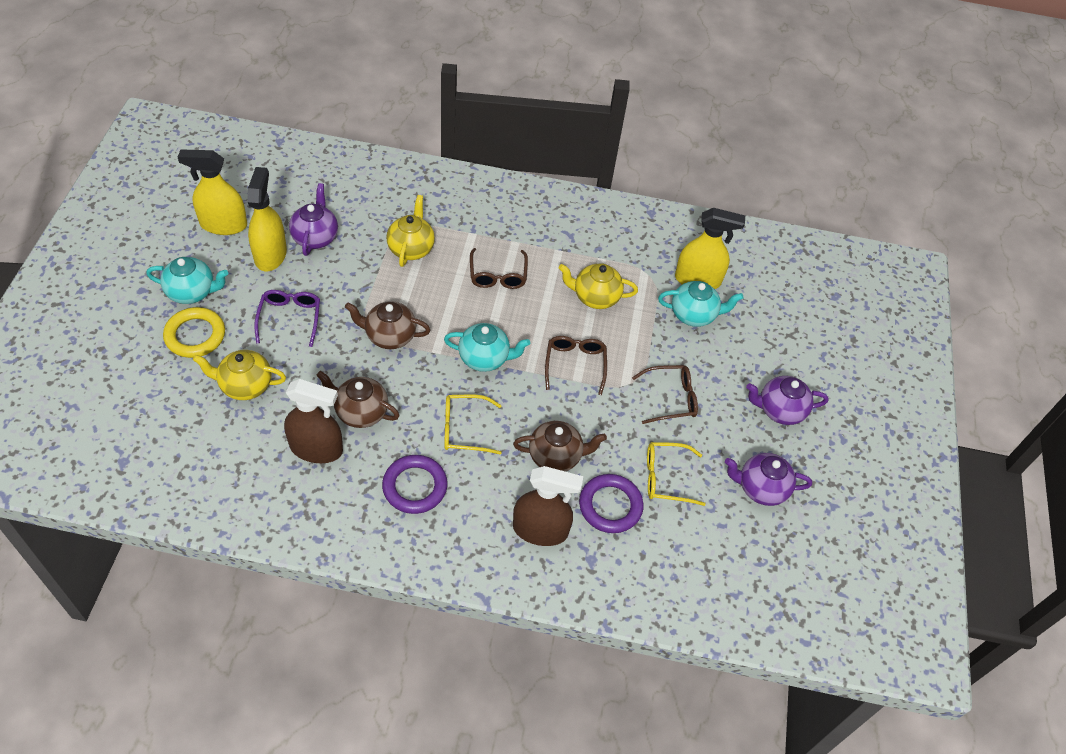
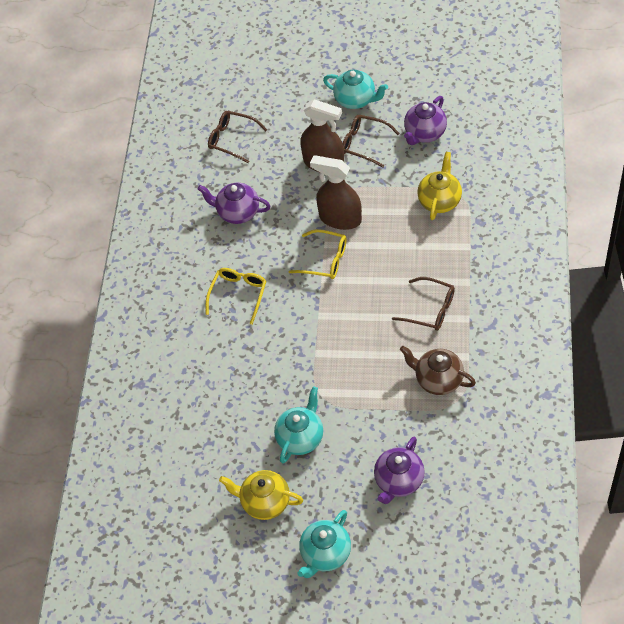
brown teapot: 3 -> 1
purple glasses: 1 -> 0
purple ring: 2 -> 0
yellow ring: 1 -> 0
yellow spray bottle: 3 -> 0
yellow teapot: 3 -> 2

